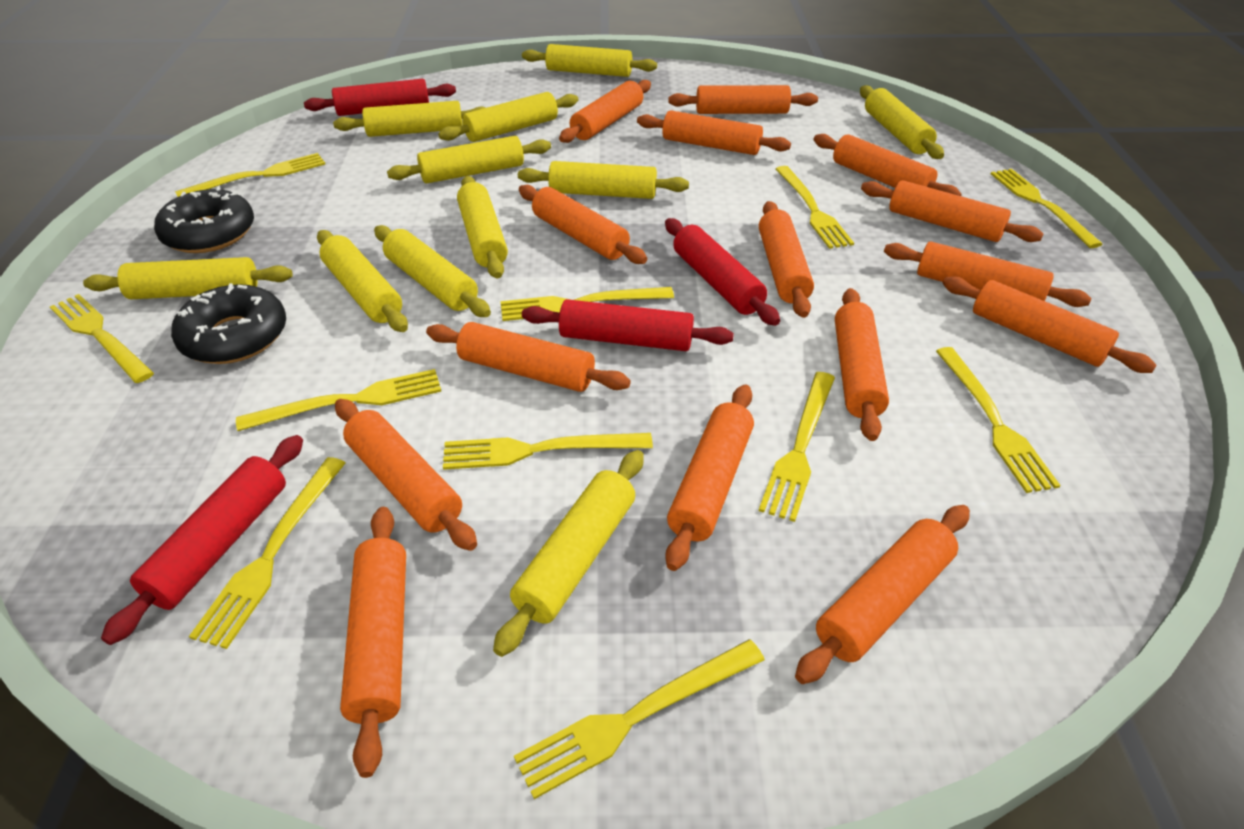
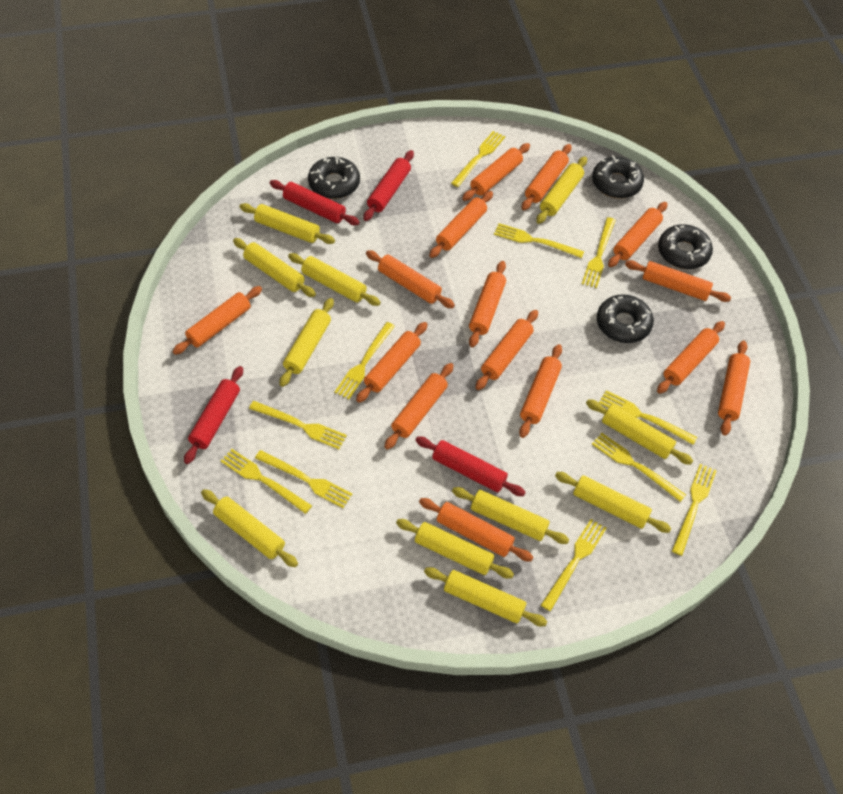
black donut: 2 -> 4

